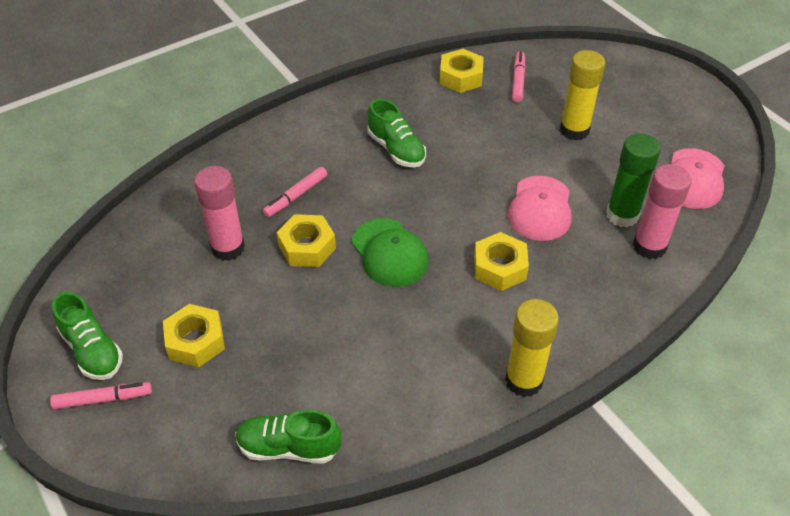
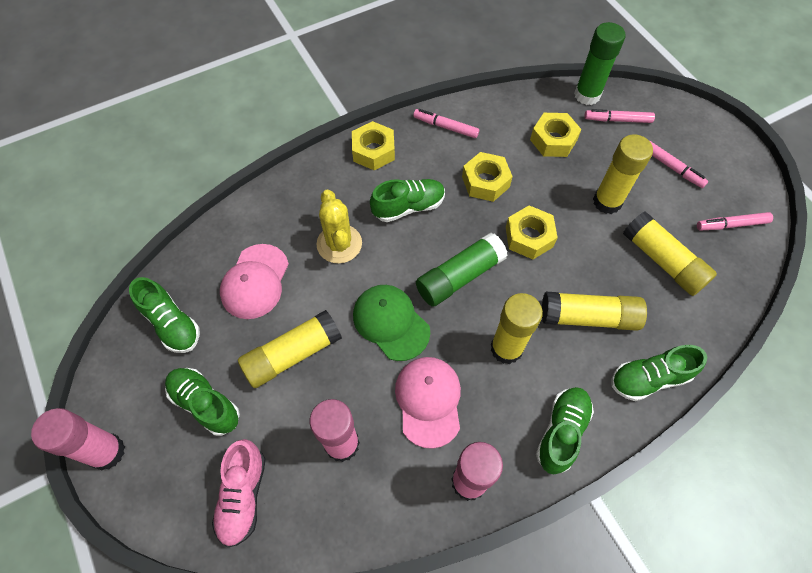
green glue stick: 1 -> 2
green shoe: 3 -> 5
pink glue stick: 2 -> 3
pink marker: 3 -> 4
pink shoe: 0 -> 1
yellow cactus: 0 -> 1
yellow glue stick: 2 -> 5

